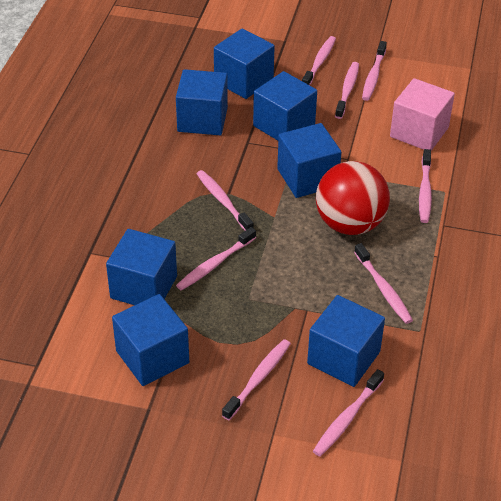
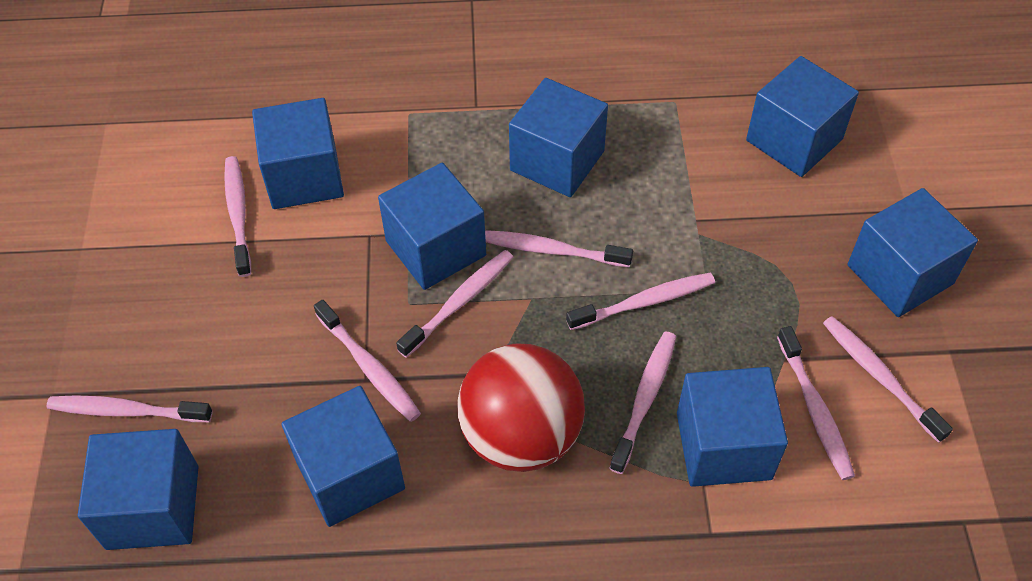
blue cube: 7 -> 8
pink cube: 1 -> 0

